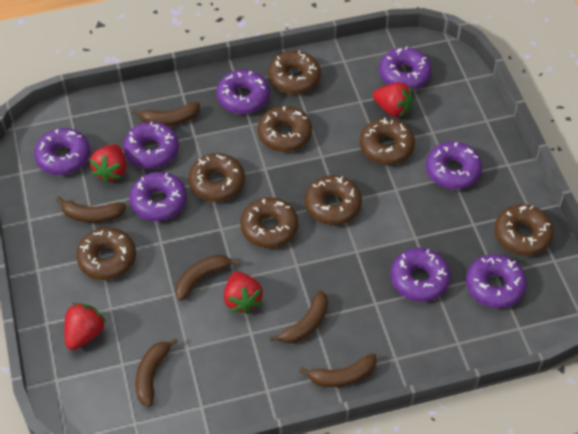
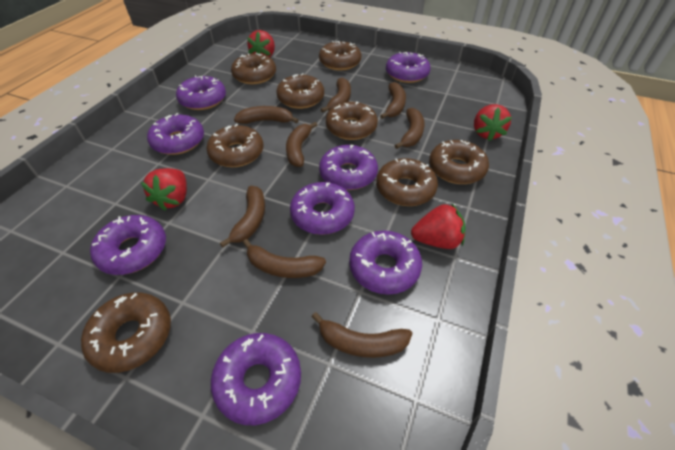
brown banana: 6 -> 8

